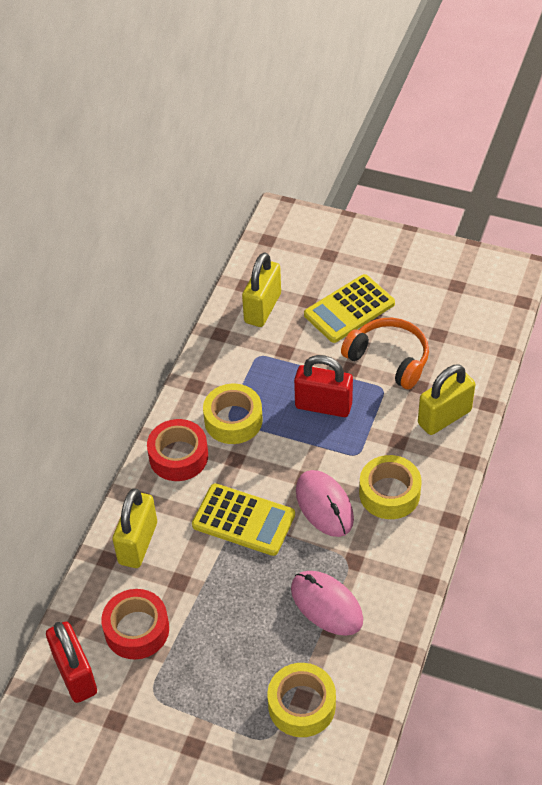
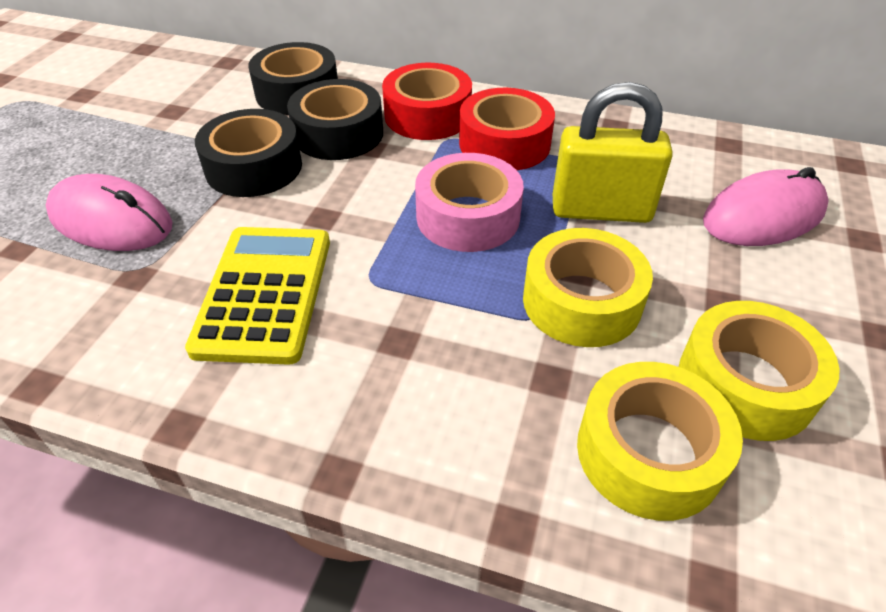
black tape: 0 -> 3
orange headphones: 1 -> 0
pink tape: 0 -> 1
red padlock: 2 -> 0
yellow calculator: 2 -> 1
yellow padlock: 3 -> 1

